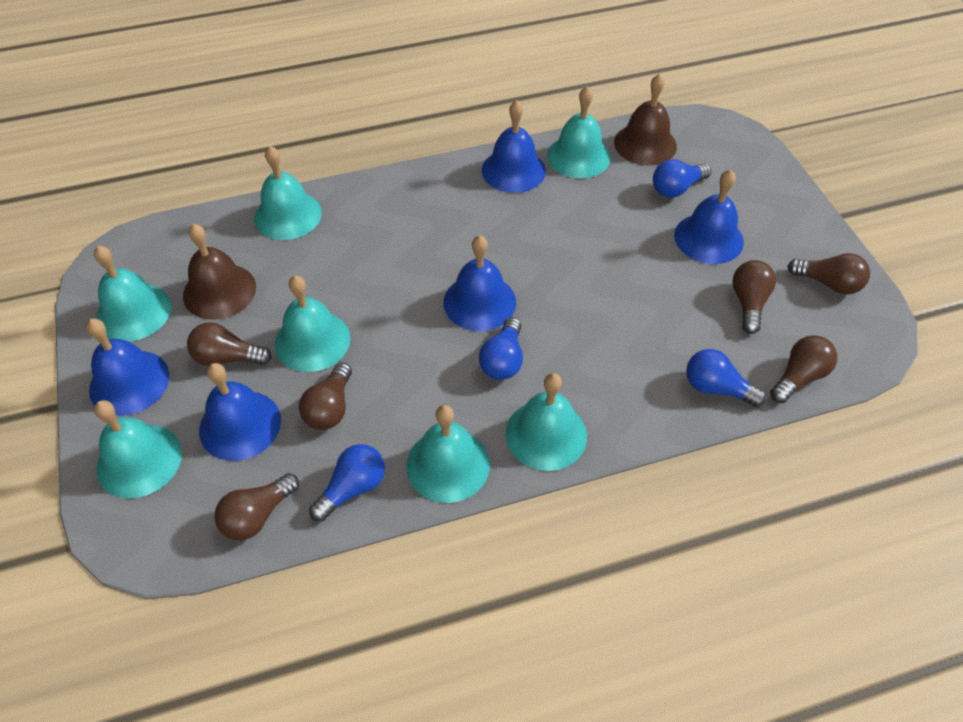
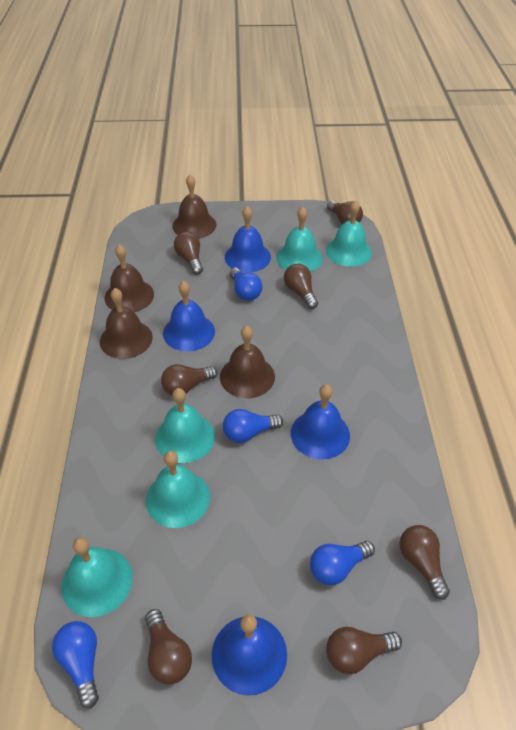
blue bell: 5 -> 4
brown bell: 2 -> 4
brown light bulb: 6 -> 7
turquoise bell: 7 -> 5

